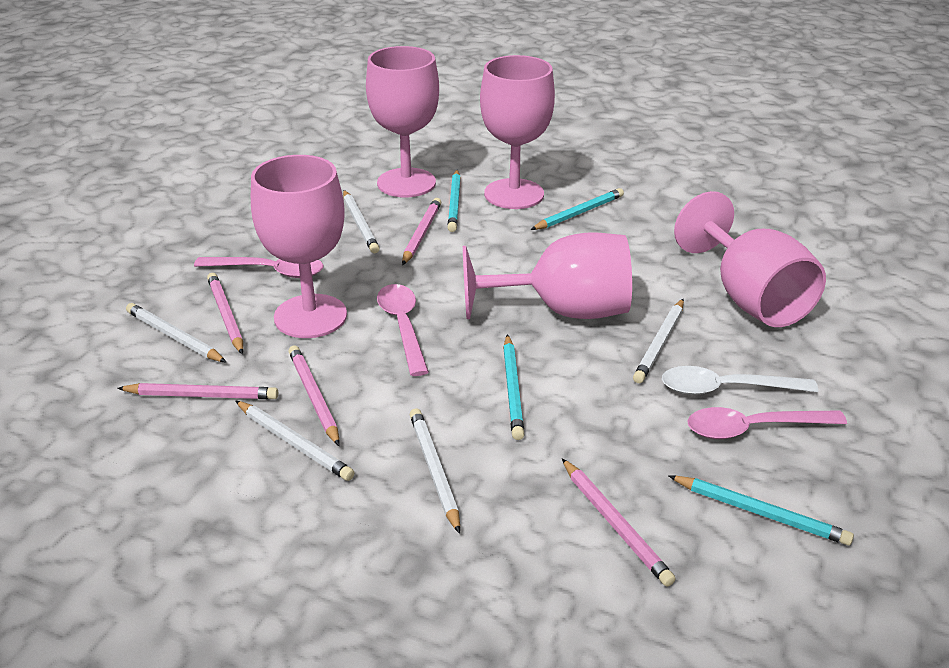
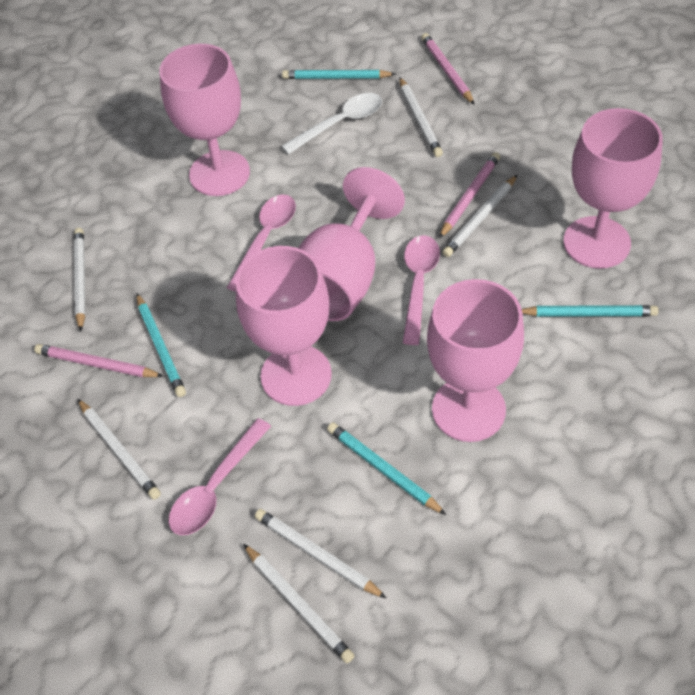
pink pencil: 5 -> 3
white pencil: 5 -> 6

